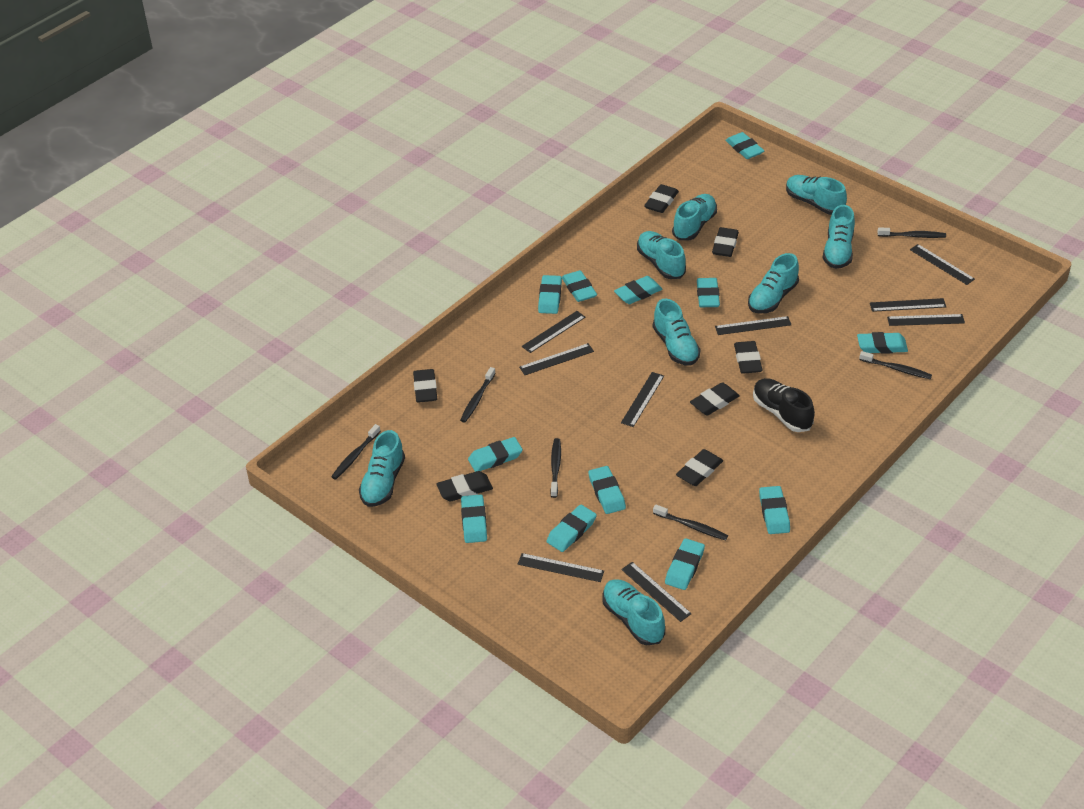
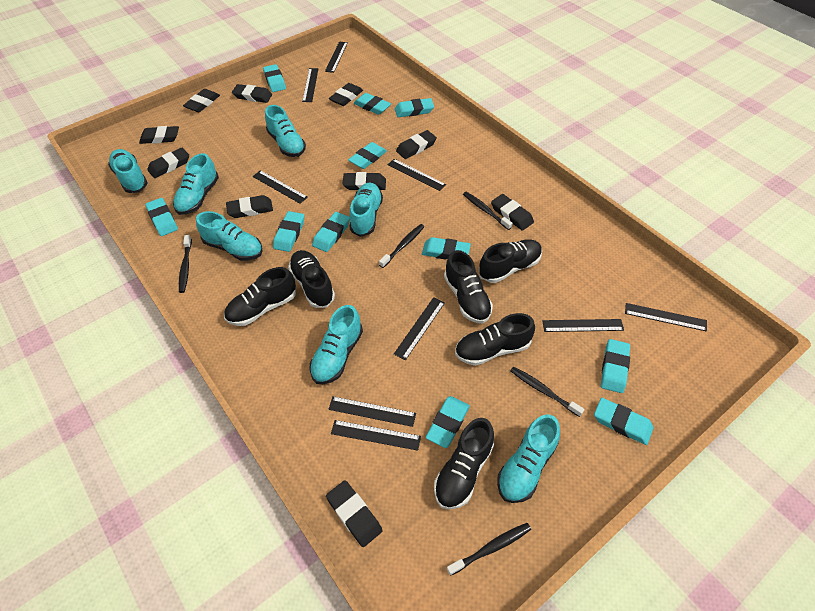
black eraser: 7 -> 10
black shoe: 1 -> 6
black toothbrush: 6 -> 5
turquoise eraser: 12 -> 11
turquoise shoe: 8 -> 7

